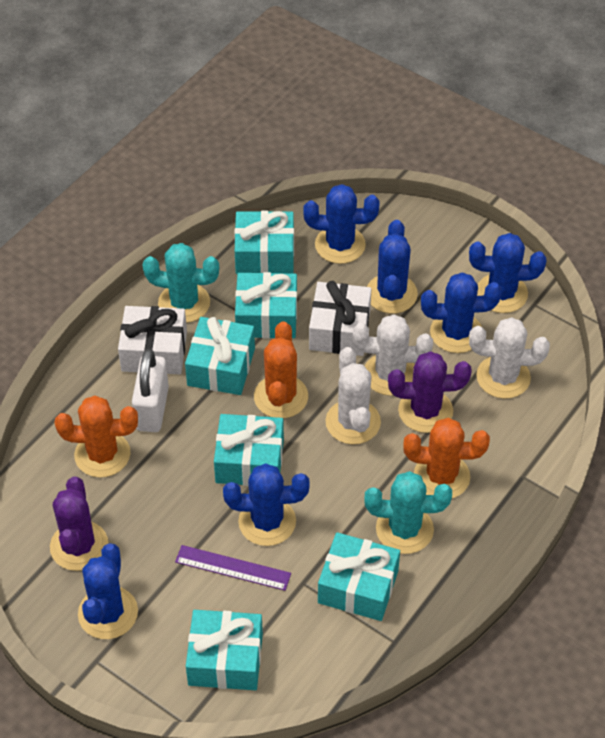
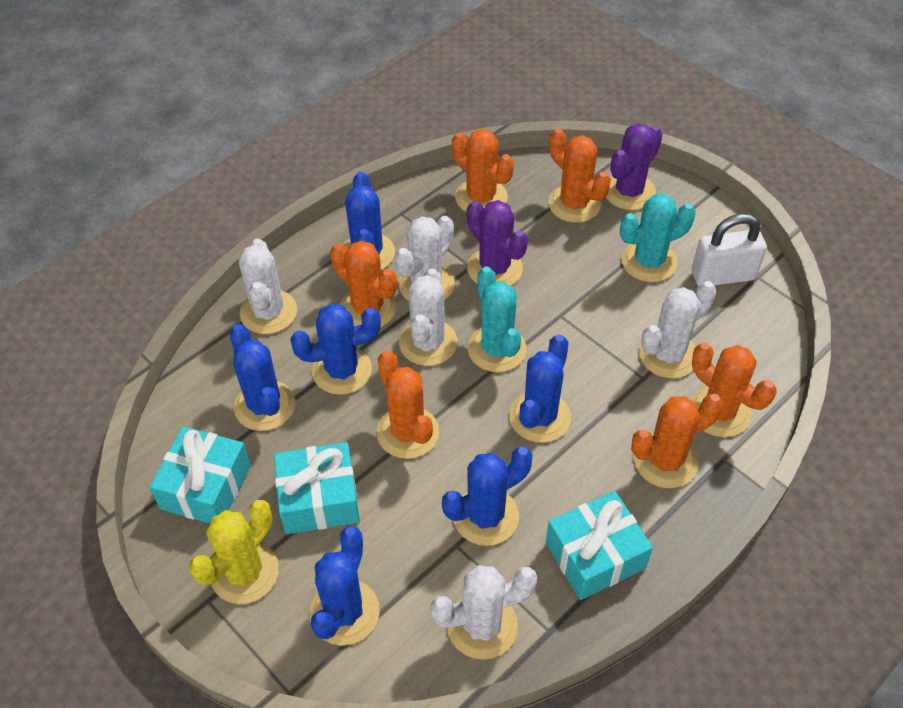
orange cactus: 3 -> 6
purple ruler: 1 -> 0
turquoise gift: 6 -> 3
white cactus: 3 -> 5
white gift: 2 -> 0
yellow cactus: 0 -> 1

